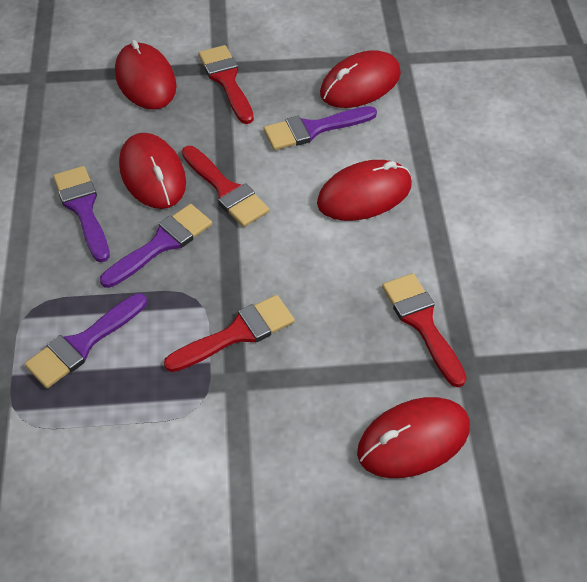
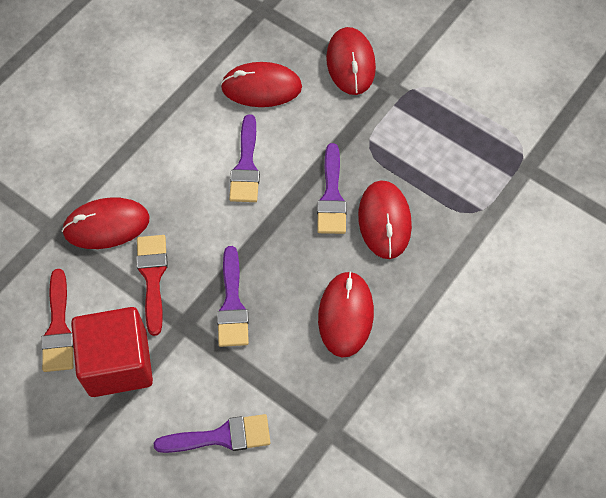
red brush: 4 -> 2
red cube: 0 -> 1

